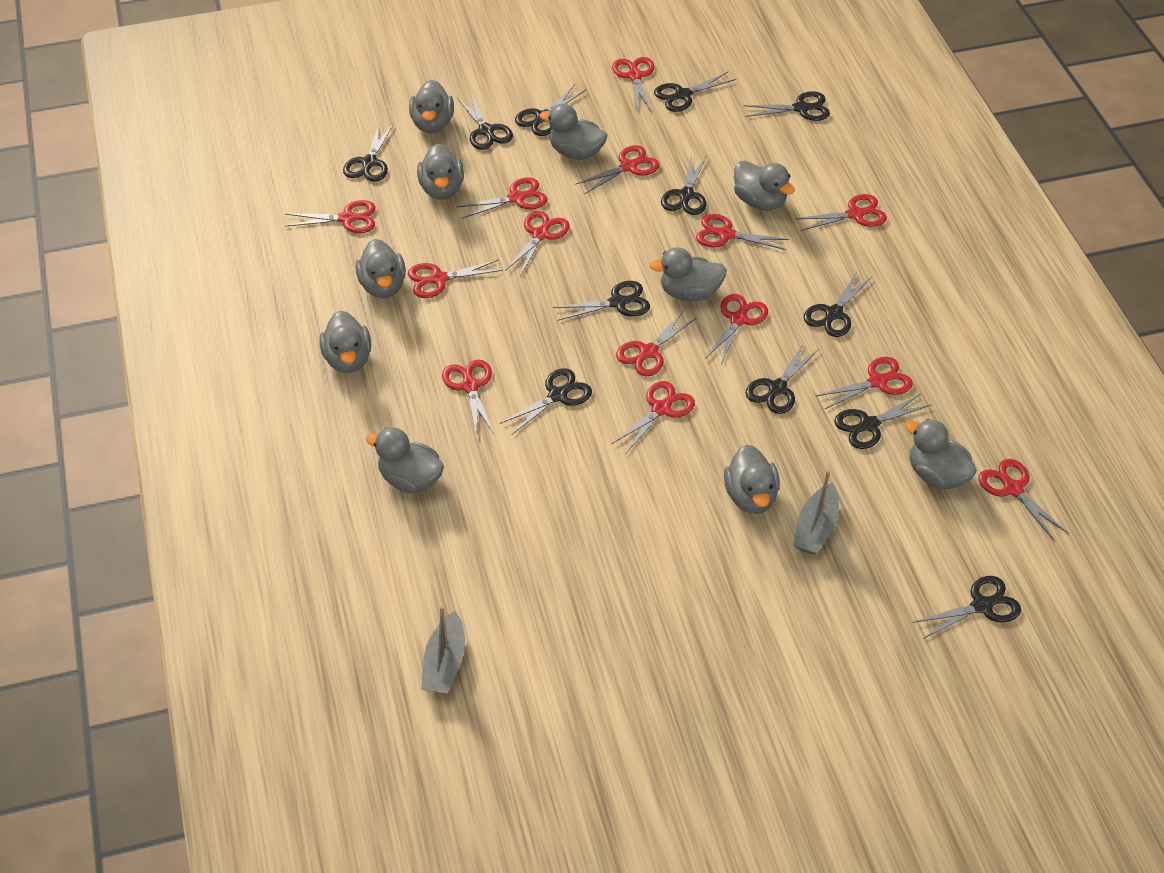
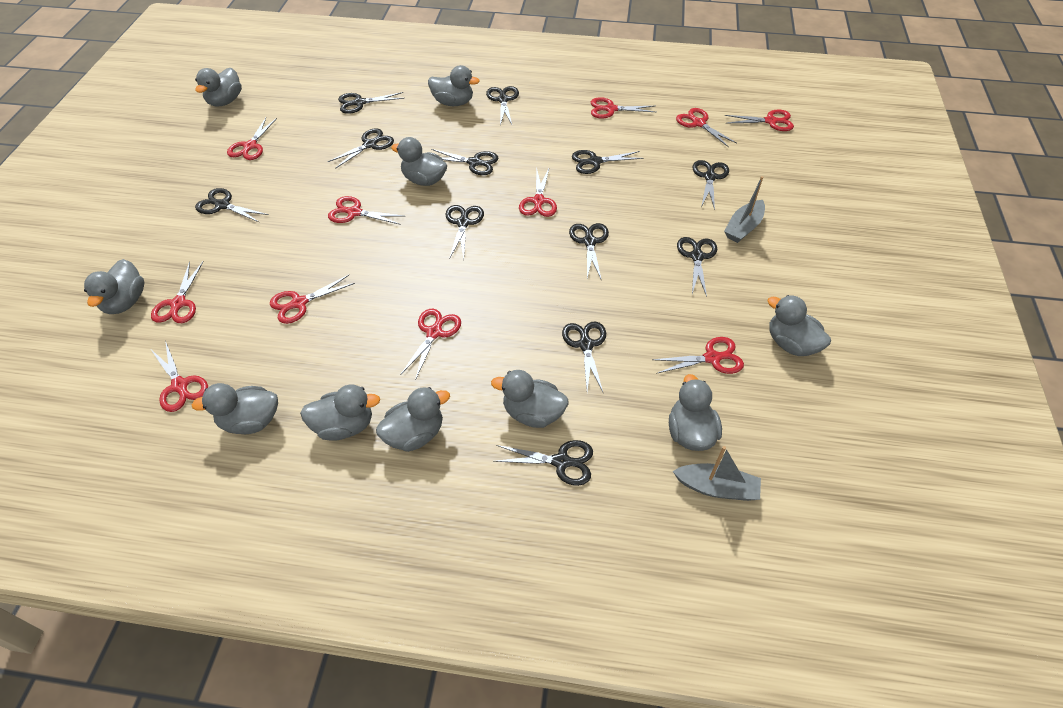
red scissors: 14 -> 11

